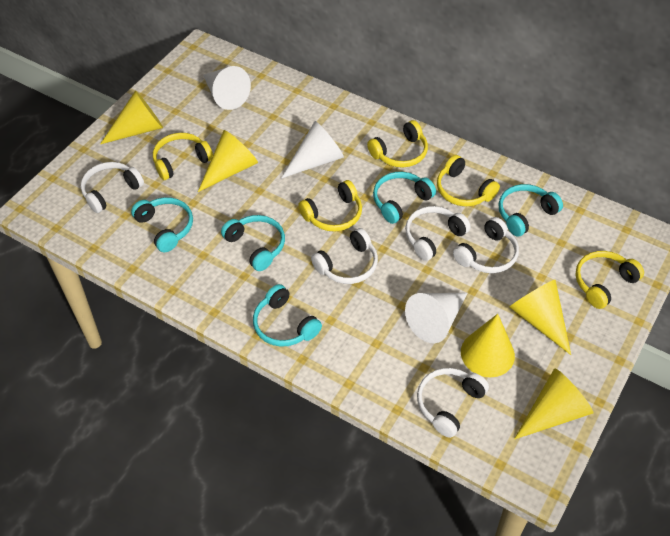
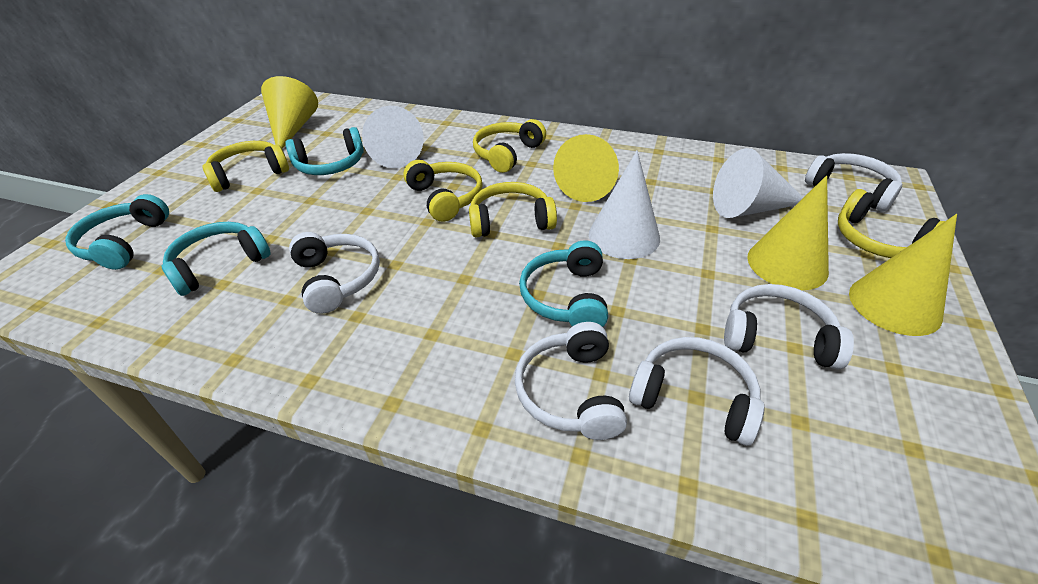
turquoise headphones: 5 -> 4
yellow cone: 5 -> 4

